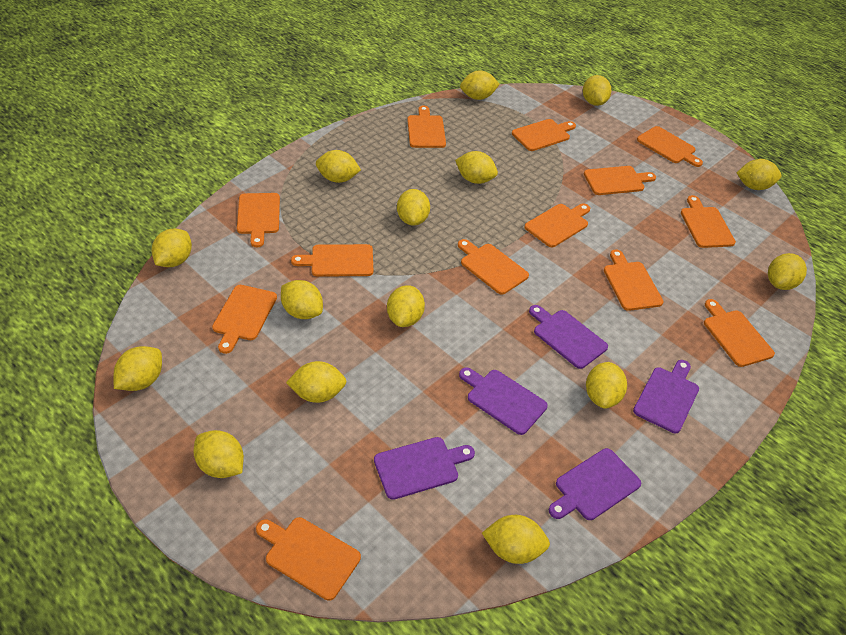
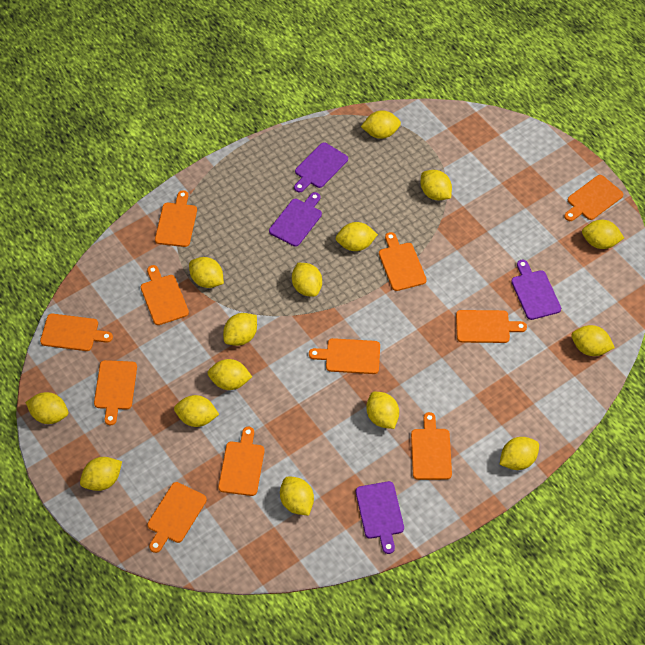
orange cutting board: 13 -> 11
purple cutting board: 5 -> 4

